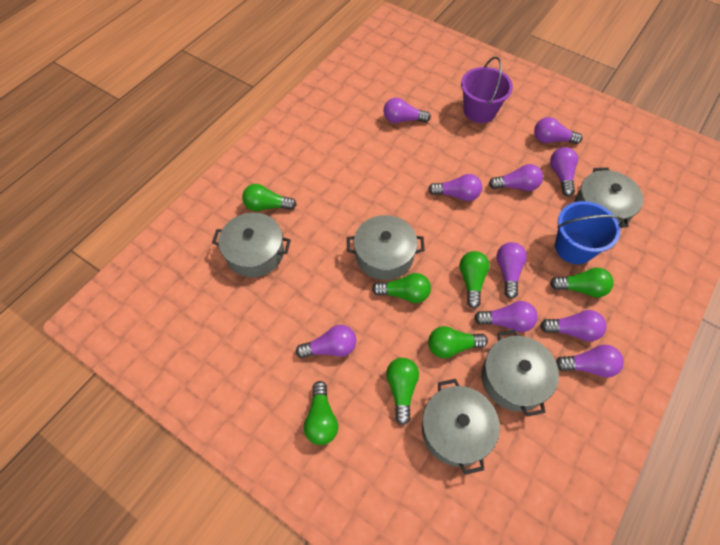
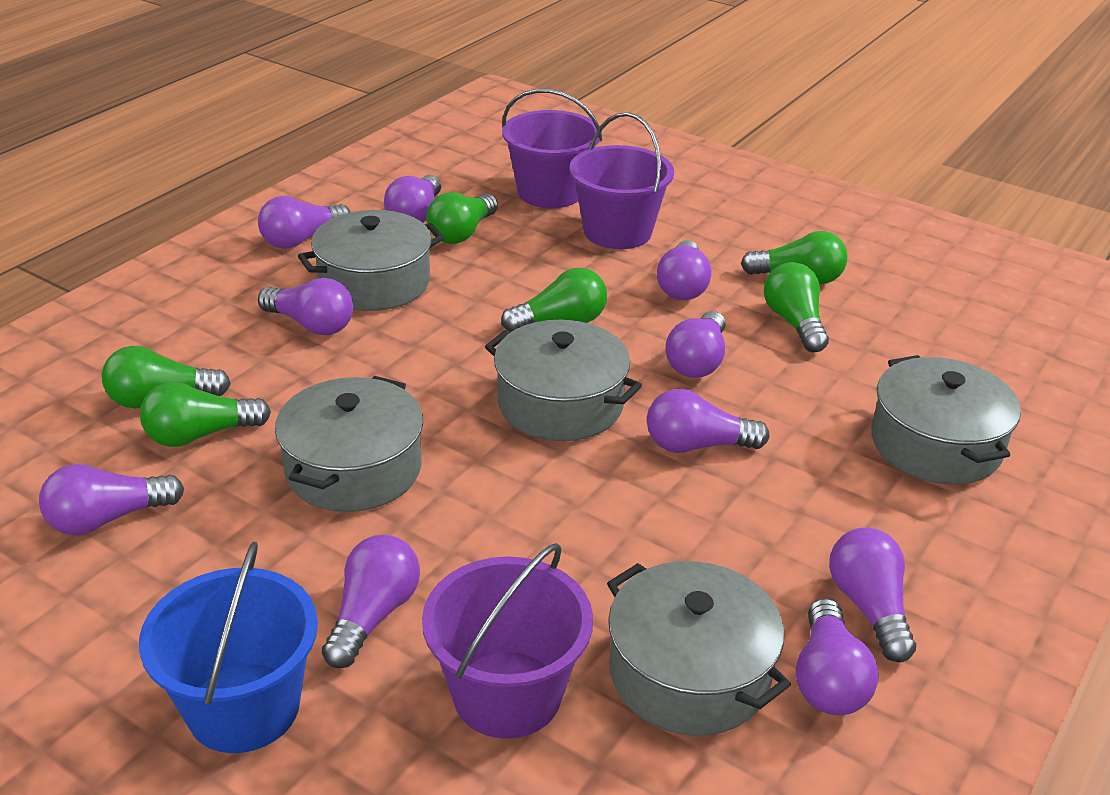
green light bulb: 7 -> 6
purple bucket: 1 -> 3

